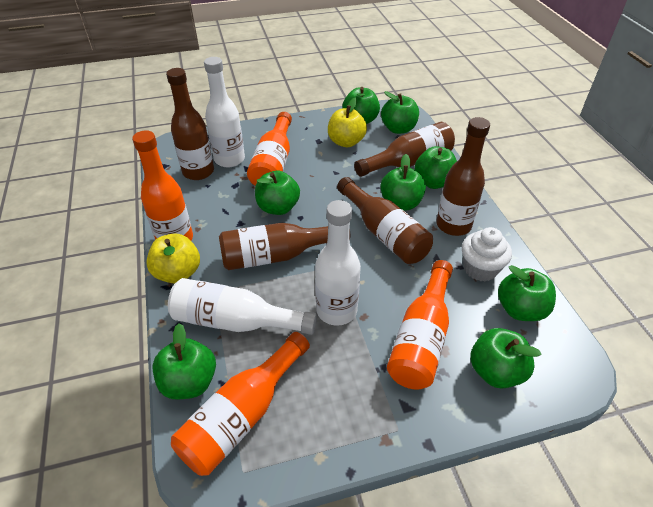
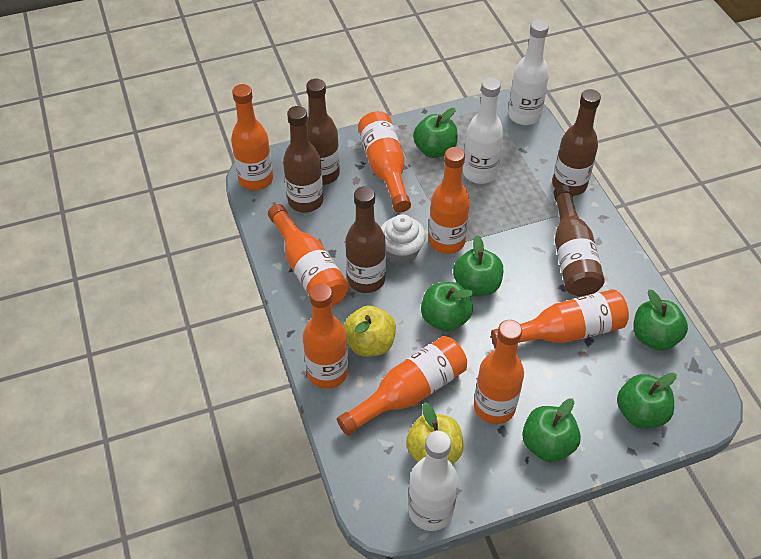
green apple: 8 -> 6
orange bottle: 4 -> 8

